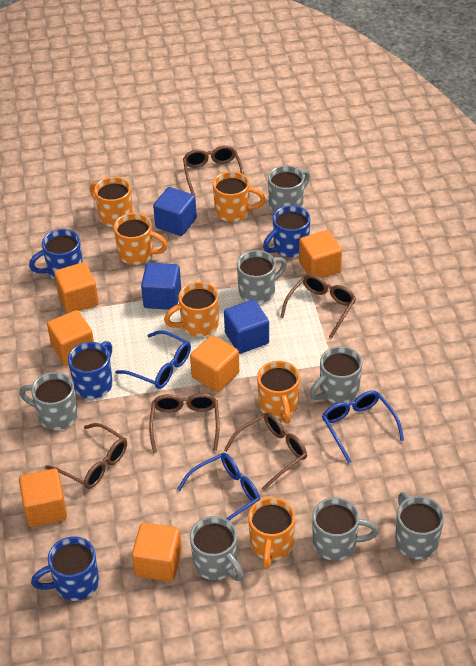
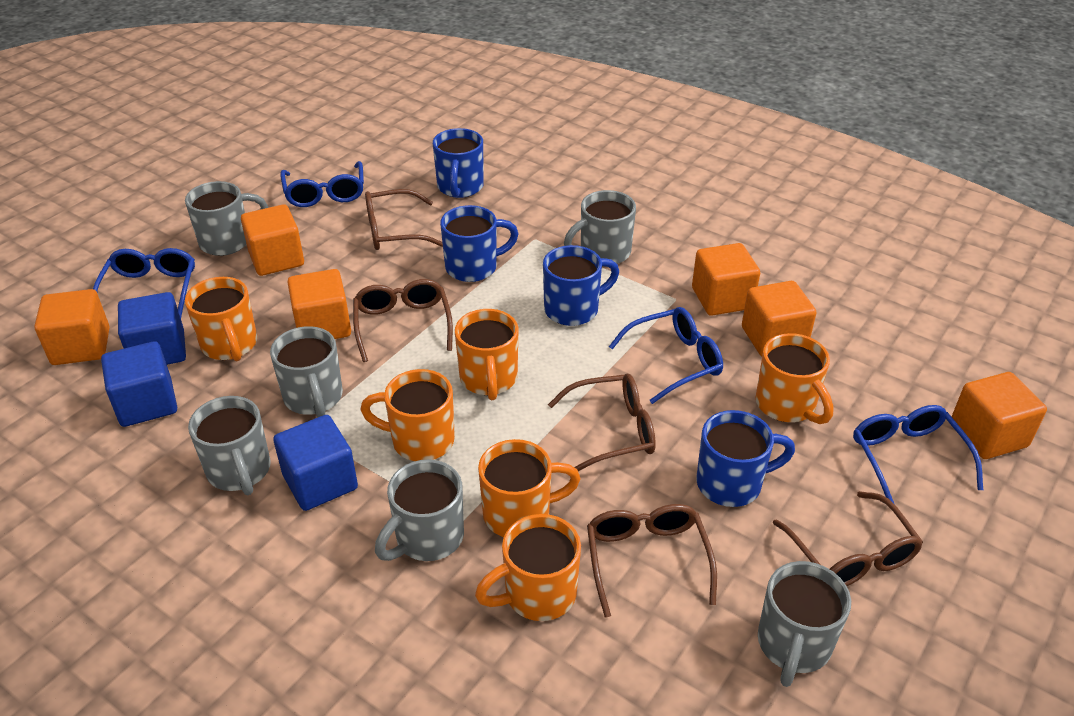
blue glasses: 3 -> 4
grey mug: 7 -> 6

